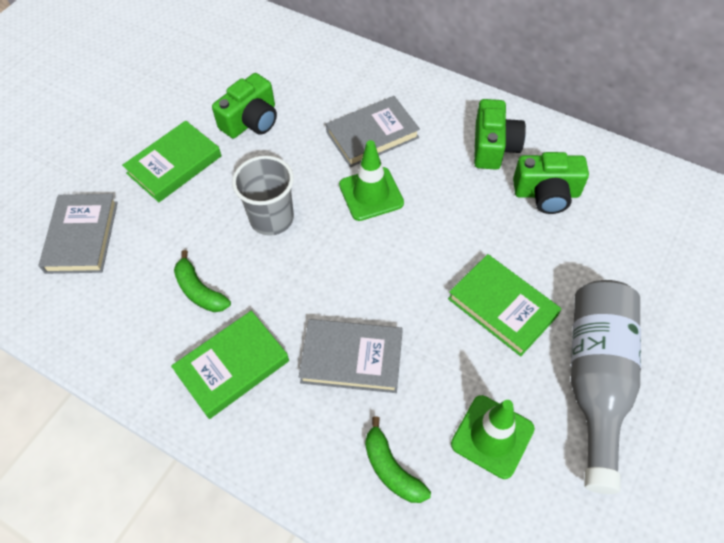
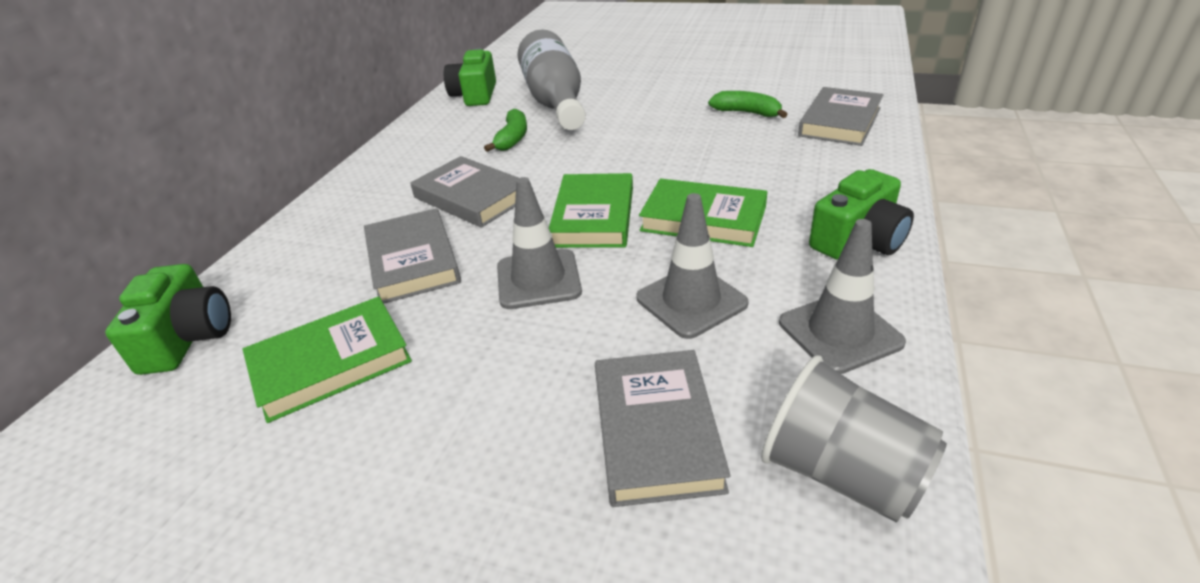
green traffic cone: 2 -> 0
grey book: 3 -> 4
grey traffic cone: 0 -> 3

